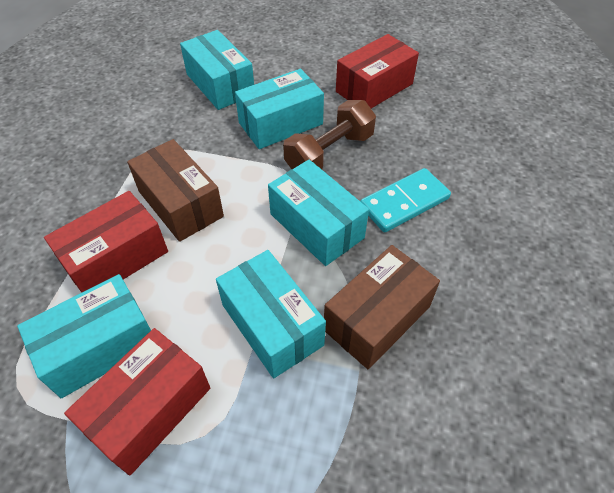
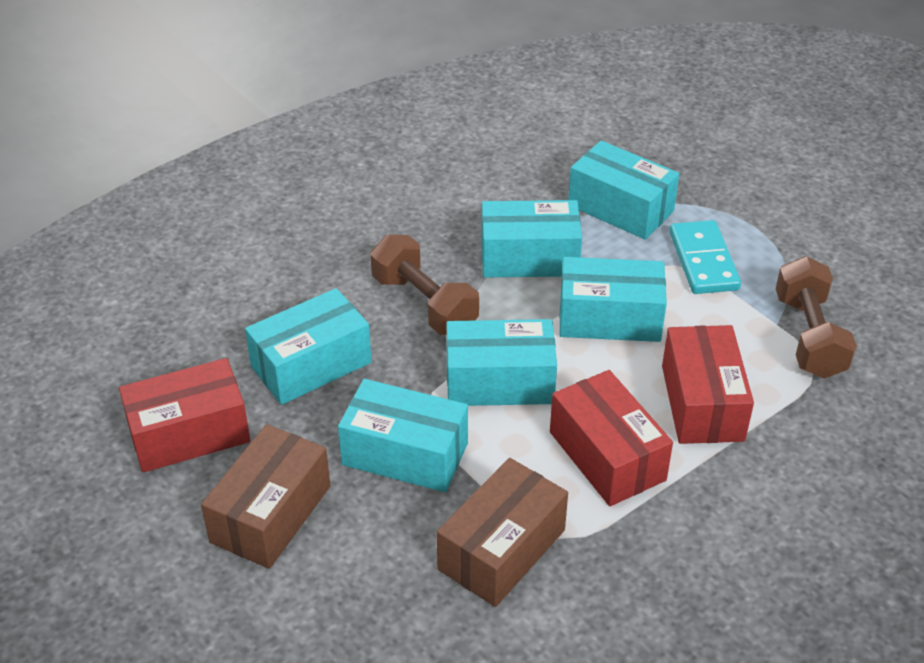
brown dumbbell: 1 -> 2
turquoise box: 5 -> 6

